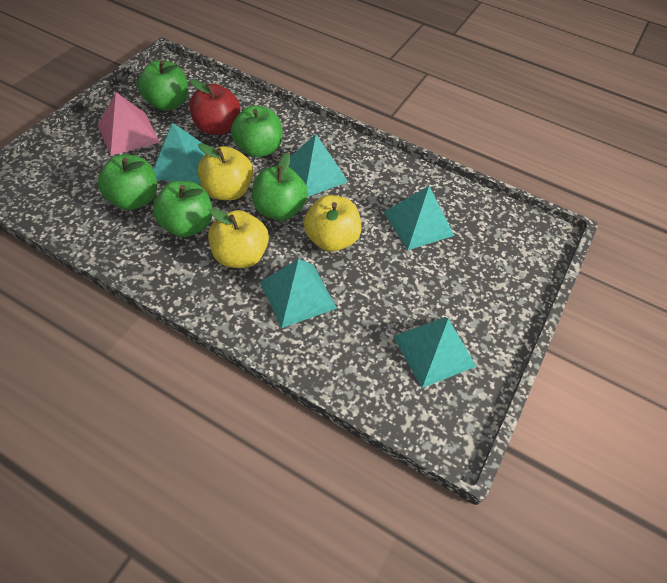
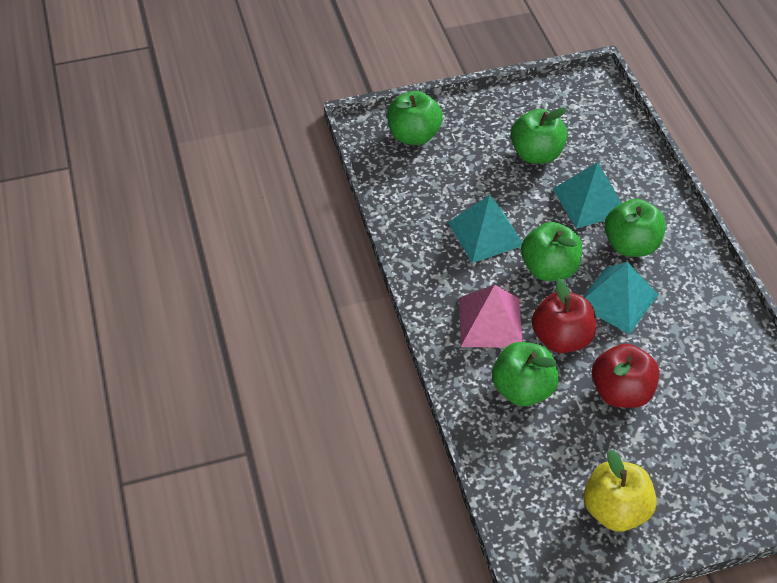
red apple: 1 -> 2
turquoise pyramid: 5 -> 3
yellow apple: 3 -> 1

